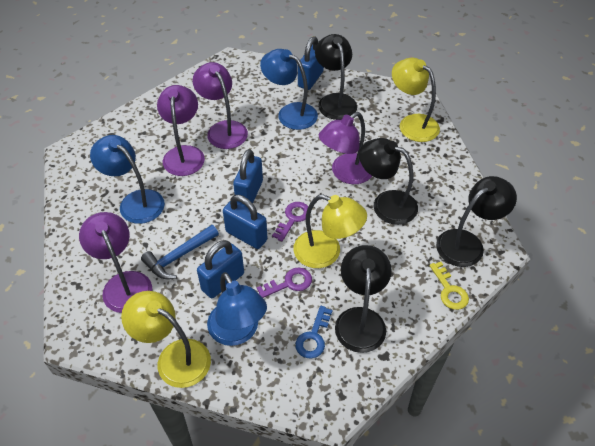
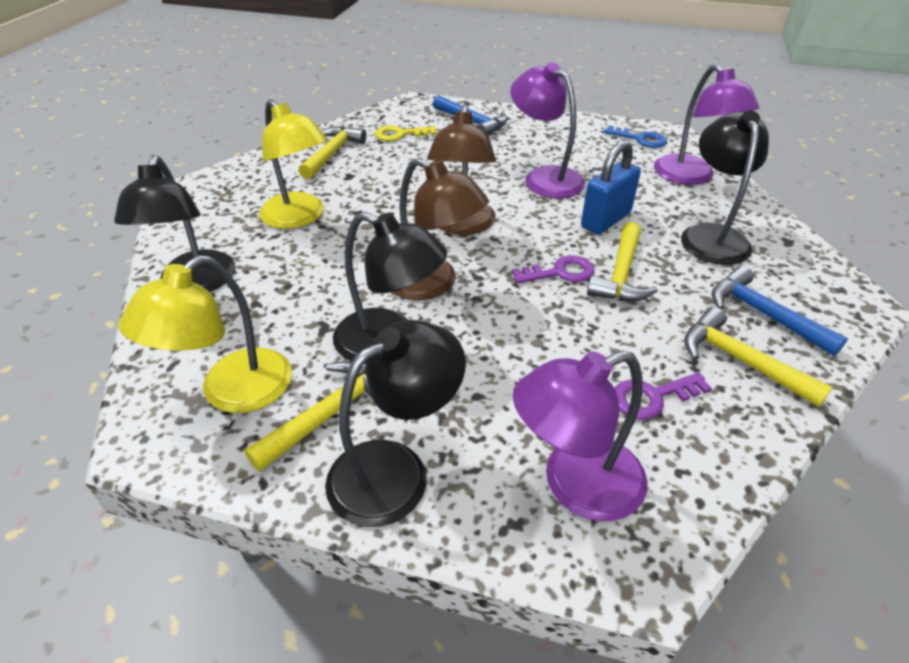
blue hammer: 1 -> 2
blue lamp: 3 -> 0
blue padlock: 4 -> 1
brown lamp: 0 -> 2
purple lamp: 4 -> 3
yellow hammer: 0 -> 4
yellow lamp: 3 -> 2

